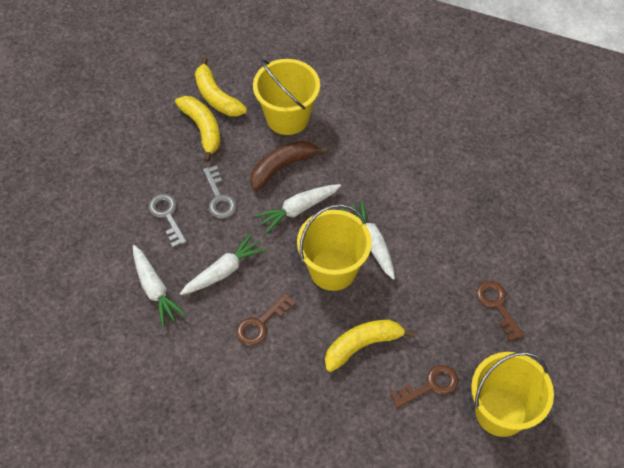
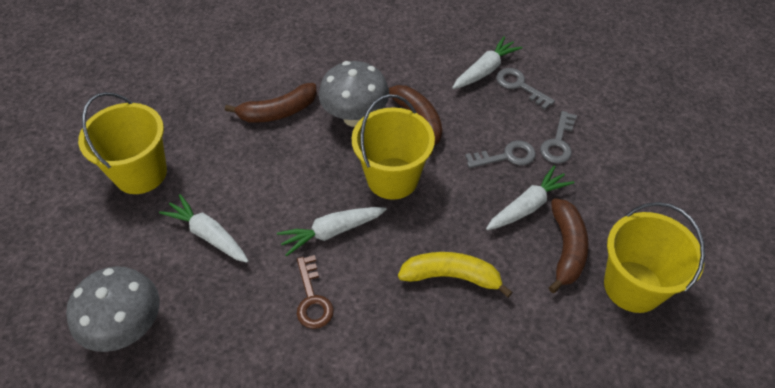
brown banana: 1 -> 3
brown key: 3 -> 1
grey key: 2 -> 3
grey mushroom: 0 -> 2
yellow banana: 3 -> 1

